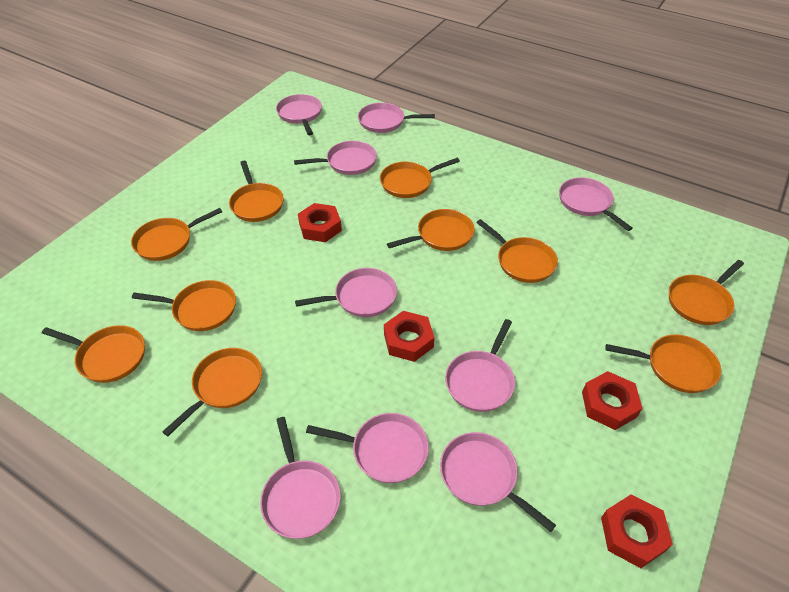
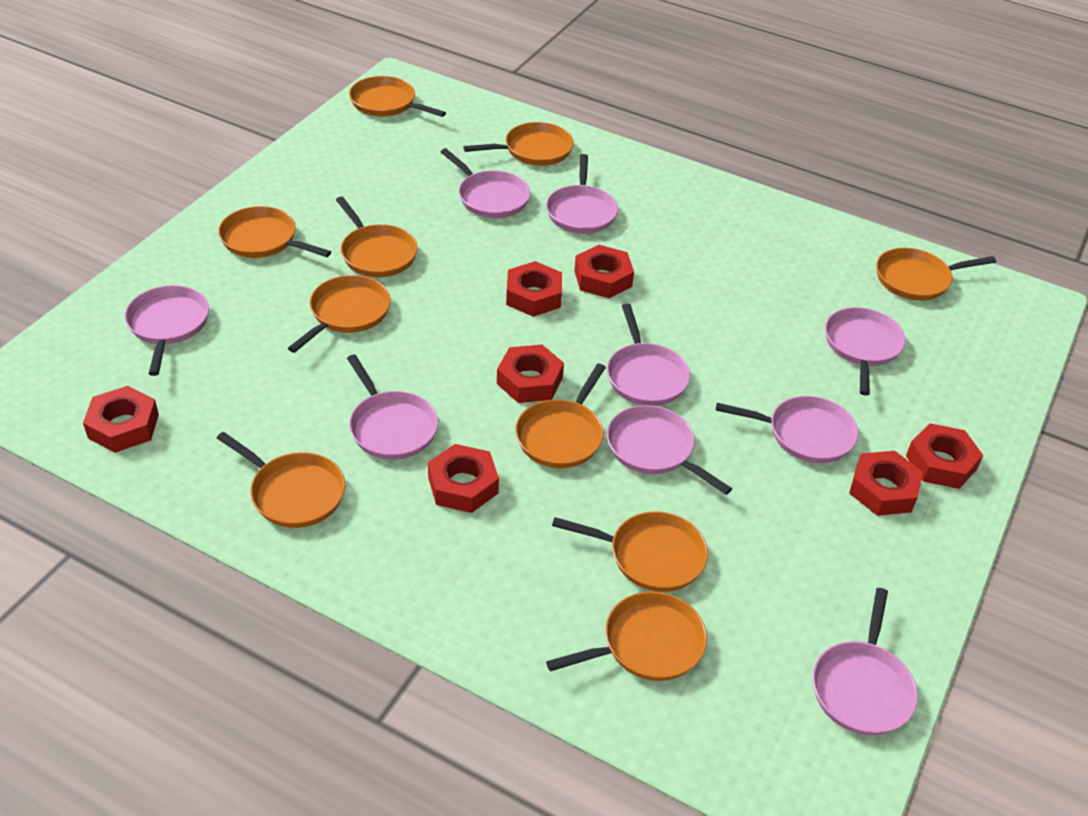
red nut: 4 -> 7

